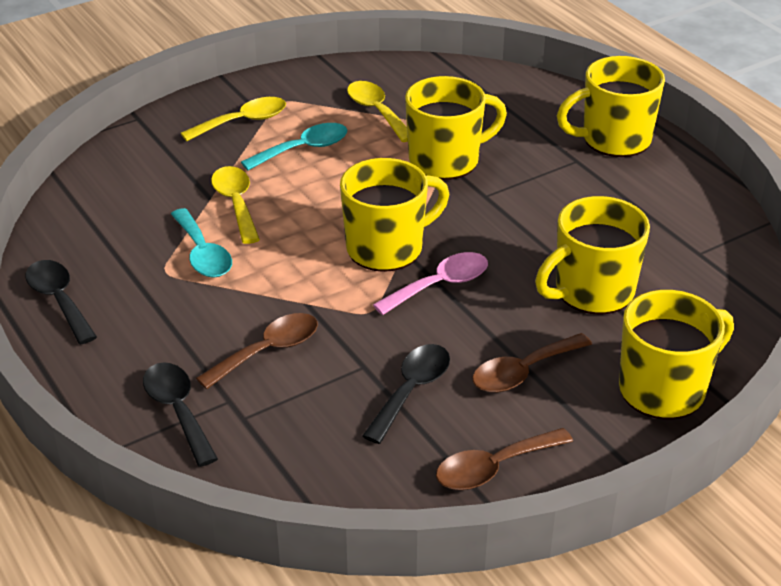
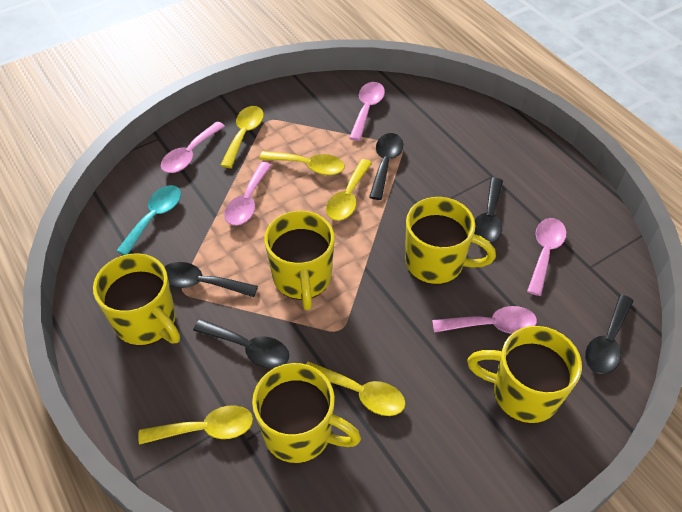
black spoon: 3 -> 5
brown spoon: 3 -> 0
pink spoon: 1 -> 5
turquoise spoon: 2 -> 1
yellow spoon: 3 -> 5

